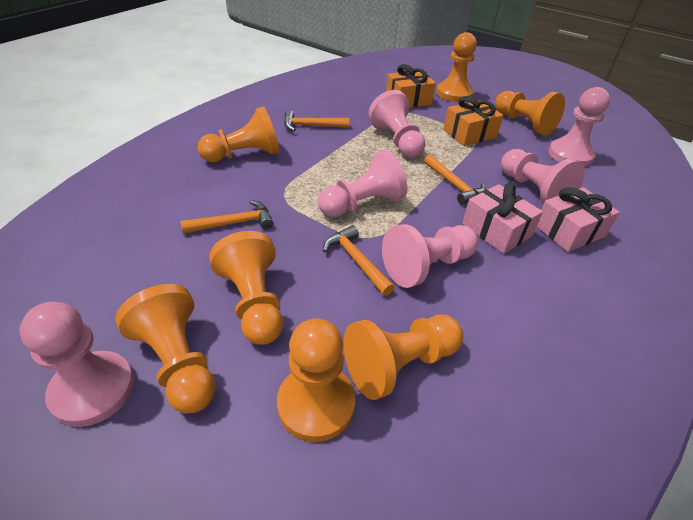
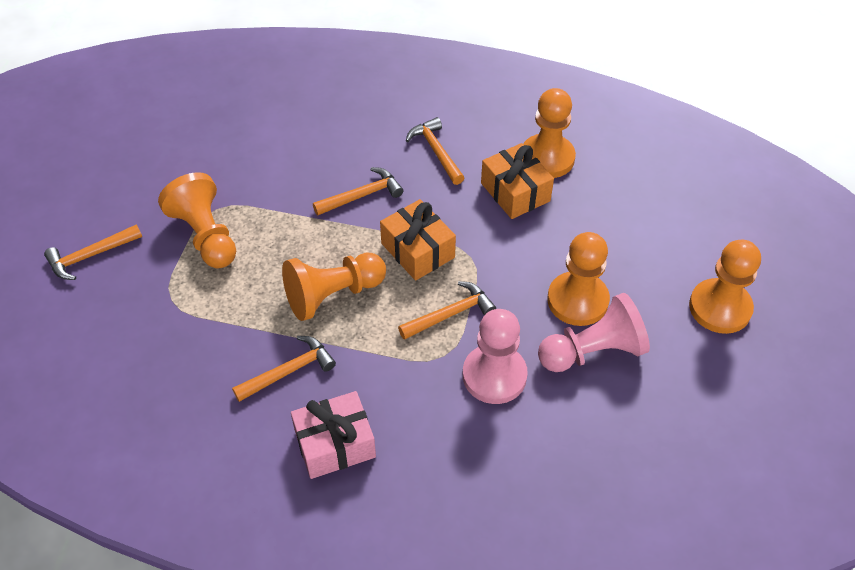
orange hammer: 4 -> 5
orange pawn: 7 -> 5
pink gift: 2 -> 1
pink pawn: 6 -> 2

